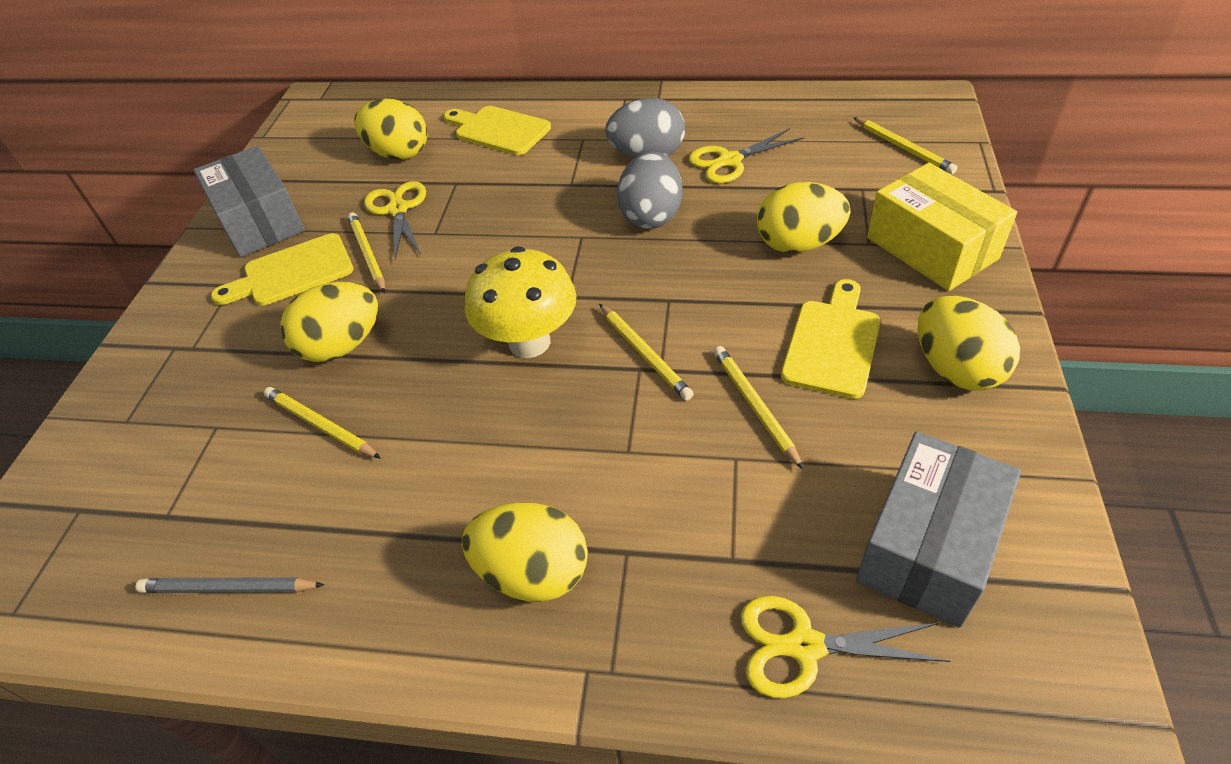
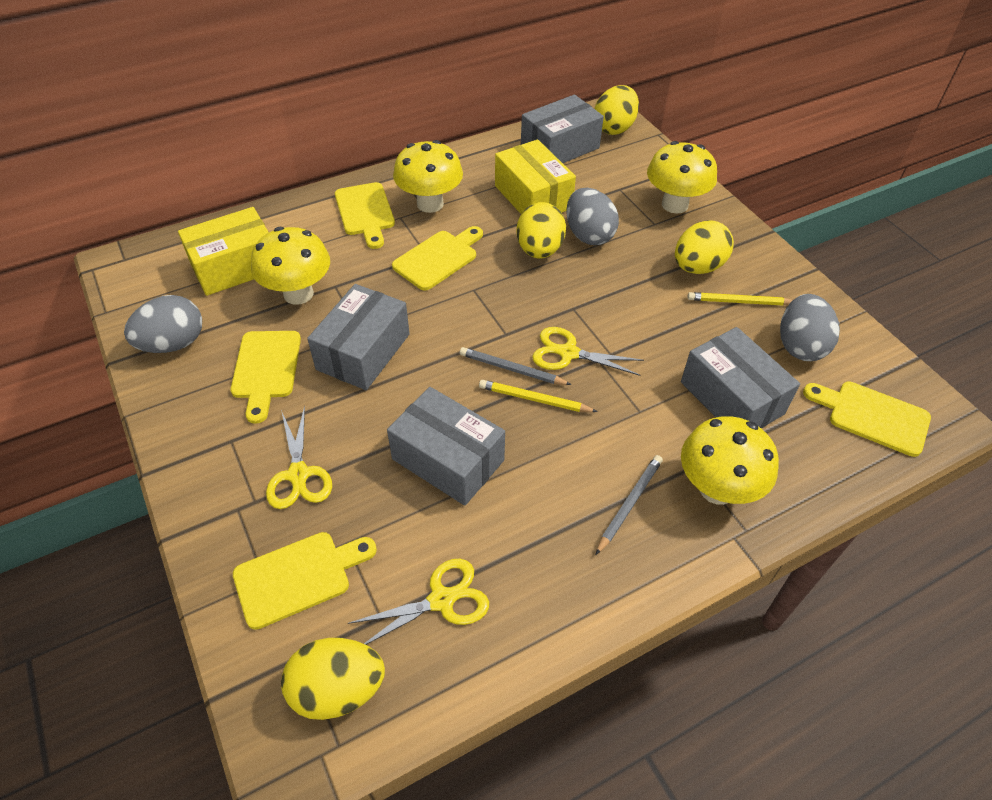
grey box: 2 -> 4
grey egg: 2 -> 3
grey pencil: 1 -> 2
yellow box: 1 -> 2
yellow cutting board: 3 -> 5
yellow egg: 5 -> 4
yellow mushroom: 1 -> 4
yellow pencil: 5 -> 2

